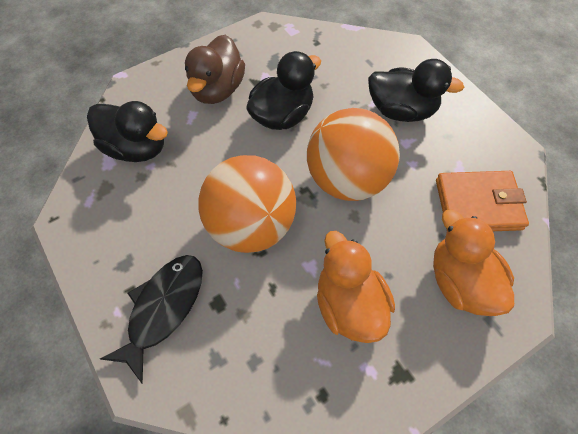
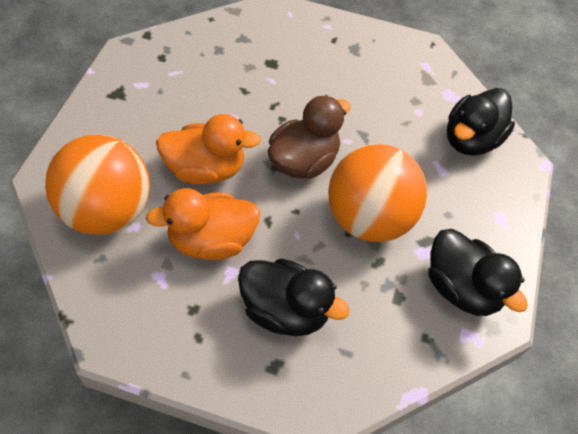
black fish: 1 -> 0
orange wallet: 1 -> 0

